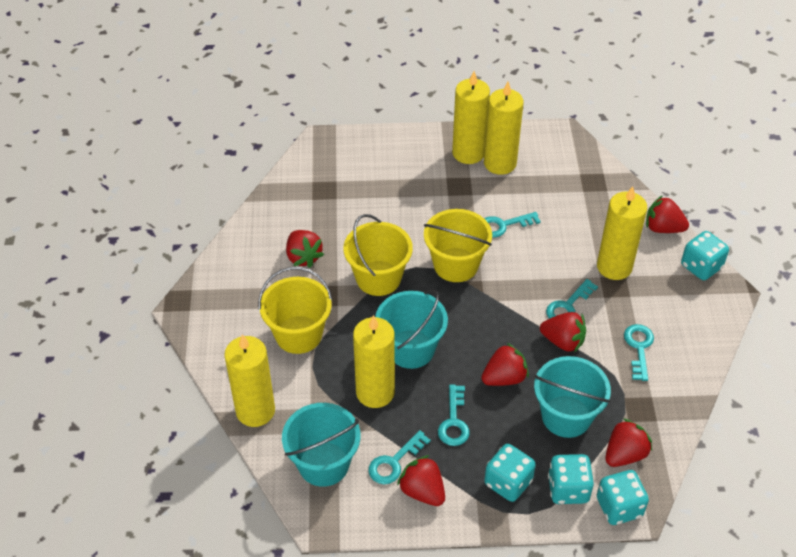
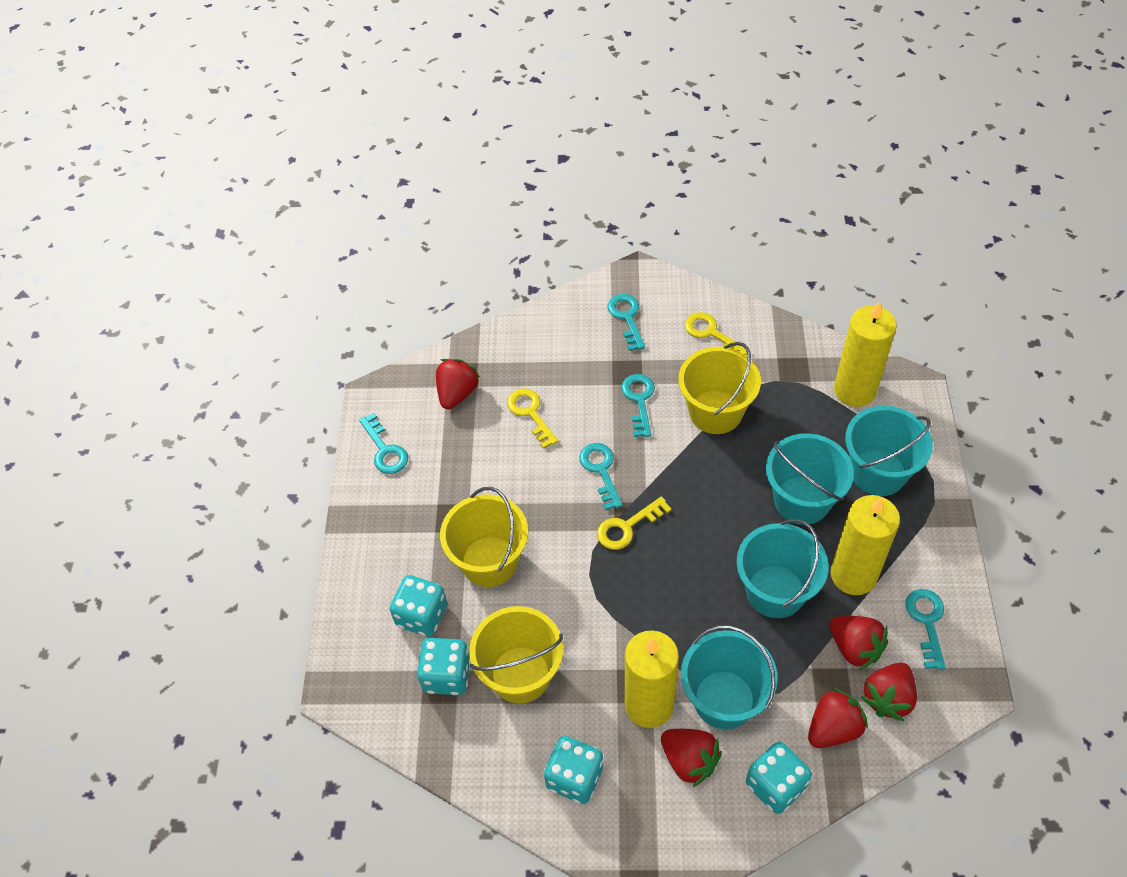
red strawberry: 6 -> 5
turquoise bucket: 3 -> 4
yellow candle: 5 -> 3
yellow key: 0 -> 3

